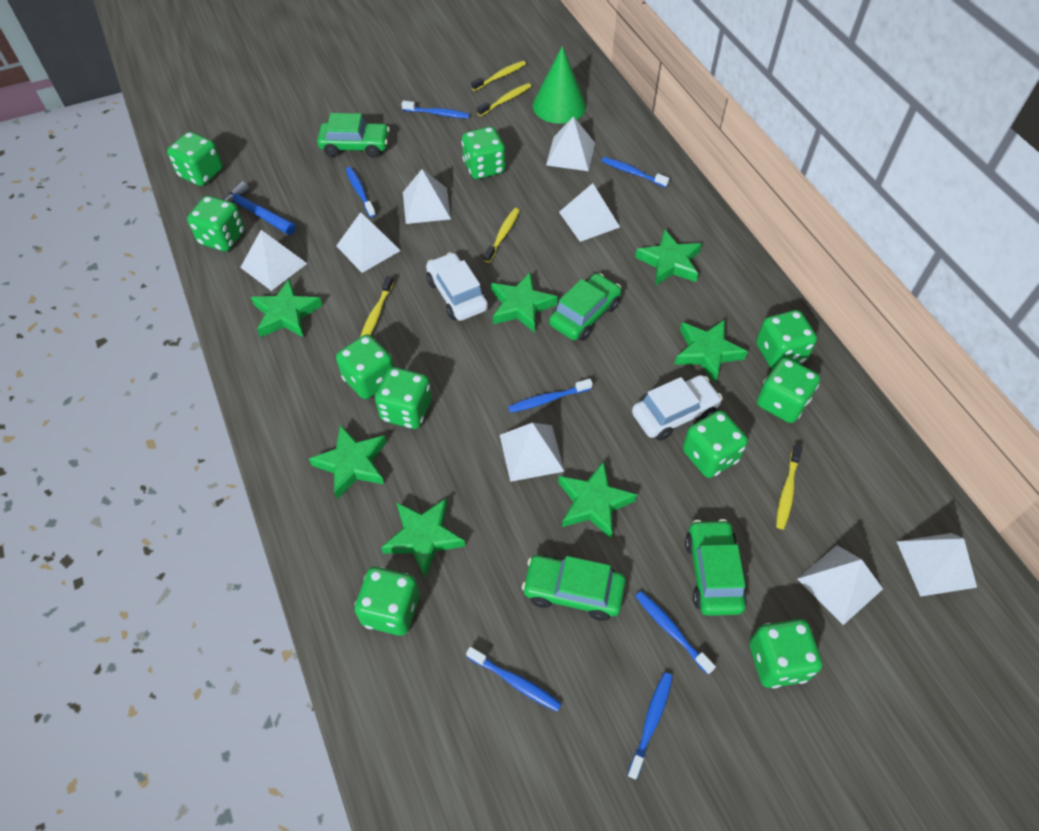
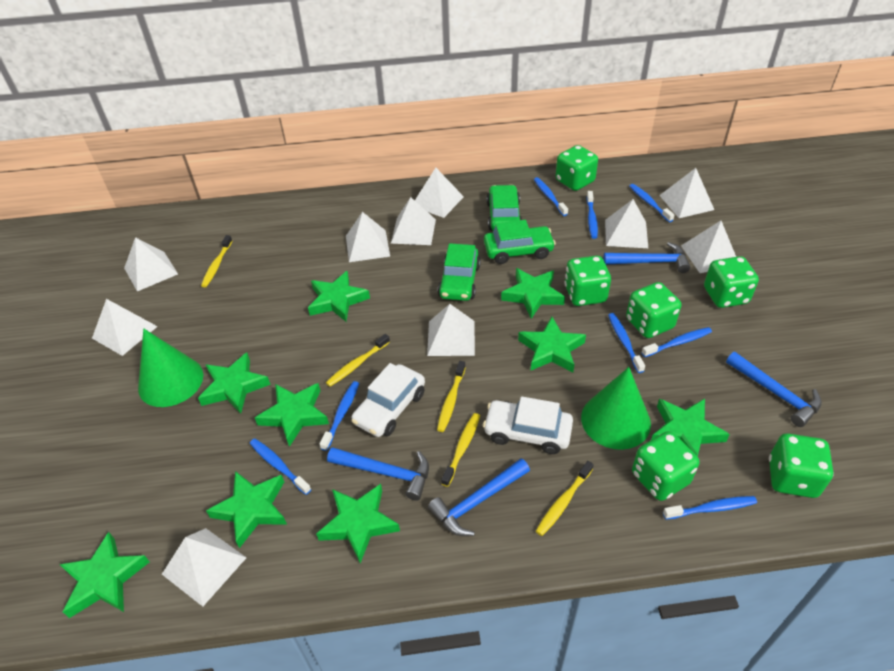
blue hammer: 1 -> 4
blue toothbrush: 7 -> 8
green car: 4 -> 3
green cone: 1 -> 2
green dice: 10 -> 6
green star: 7 -> 9
white pyramid: 8 -> 10

